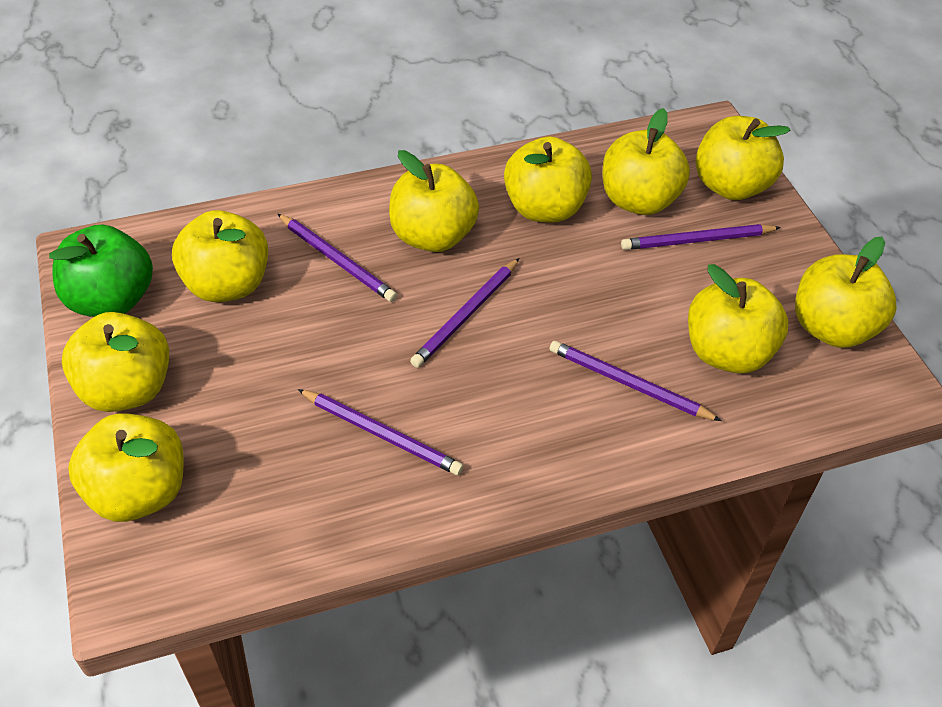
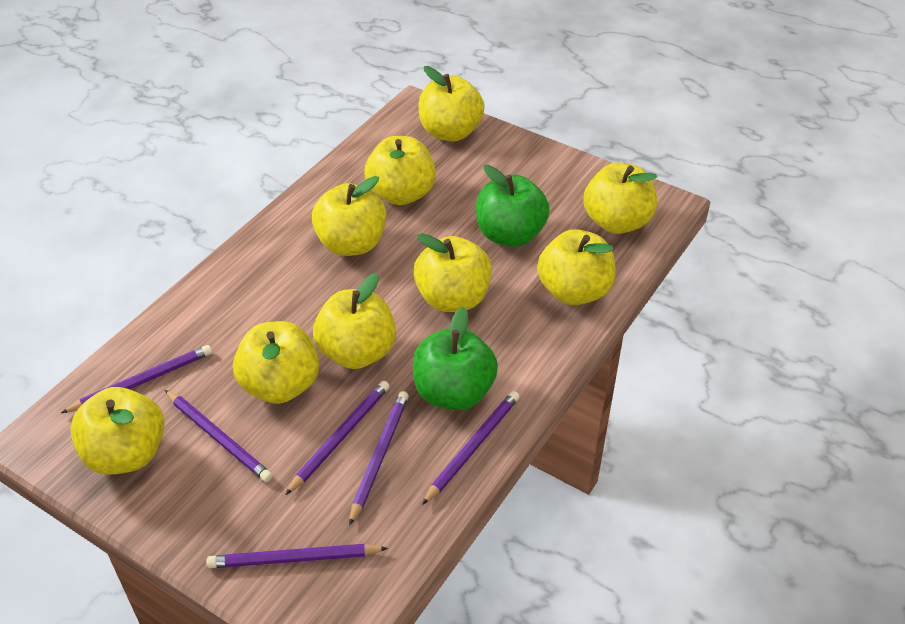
green apple: 1 -> 2
purple pencil: 5 -> 6

